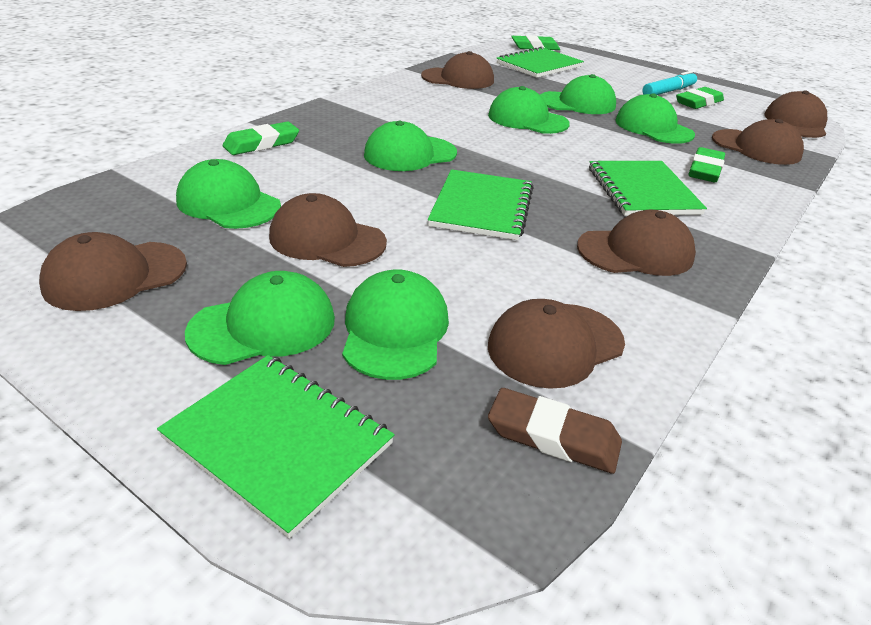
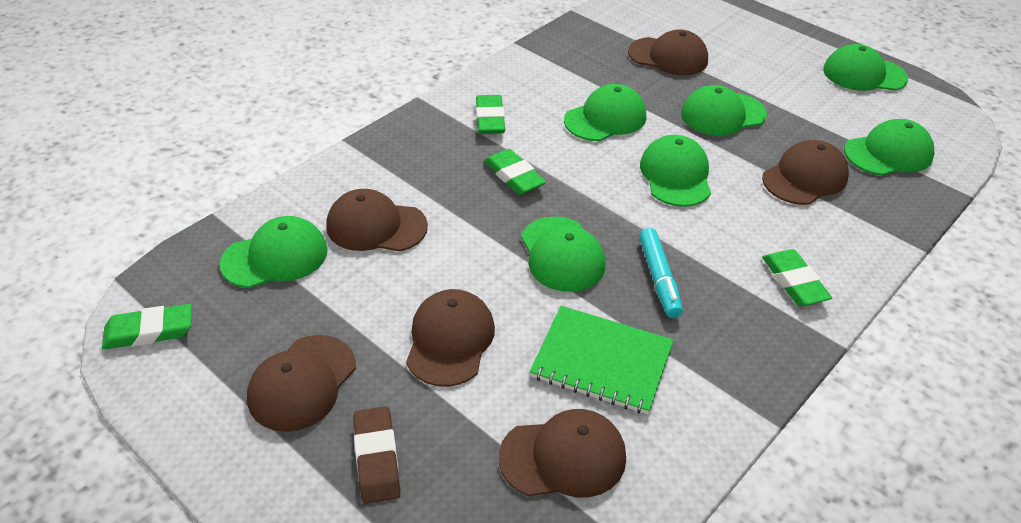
brown cap: 7 -> 6
green notebook: 4 -> 1

